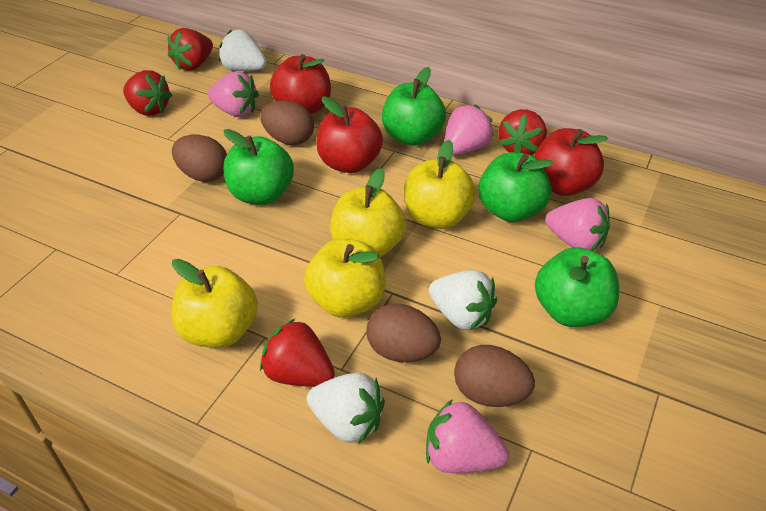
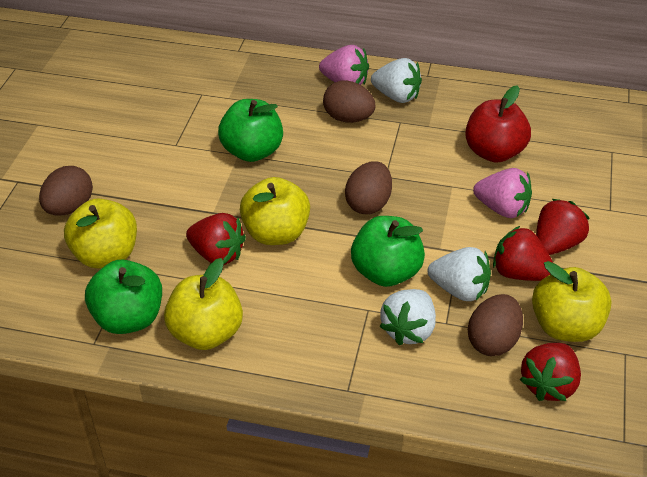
green apple: 4 -> 3
pink strawberry: 4 -> 2
red apple: 3 -> 1

